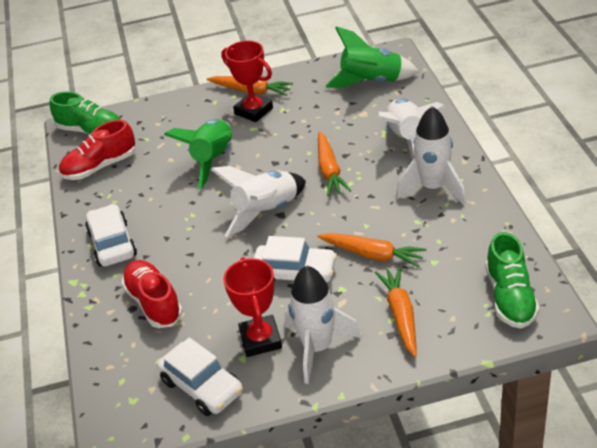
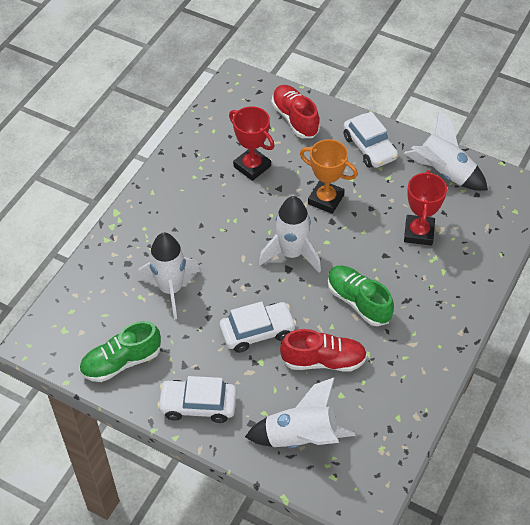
green rocket: 2 -> 0
orange carrot: 4 -> 0
orange trophy: 0 -> 1

